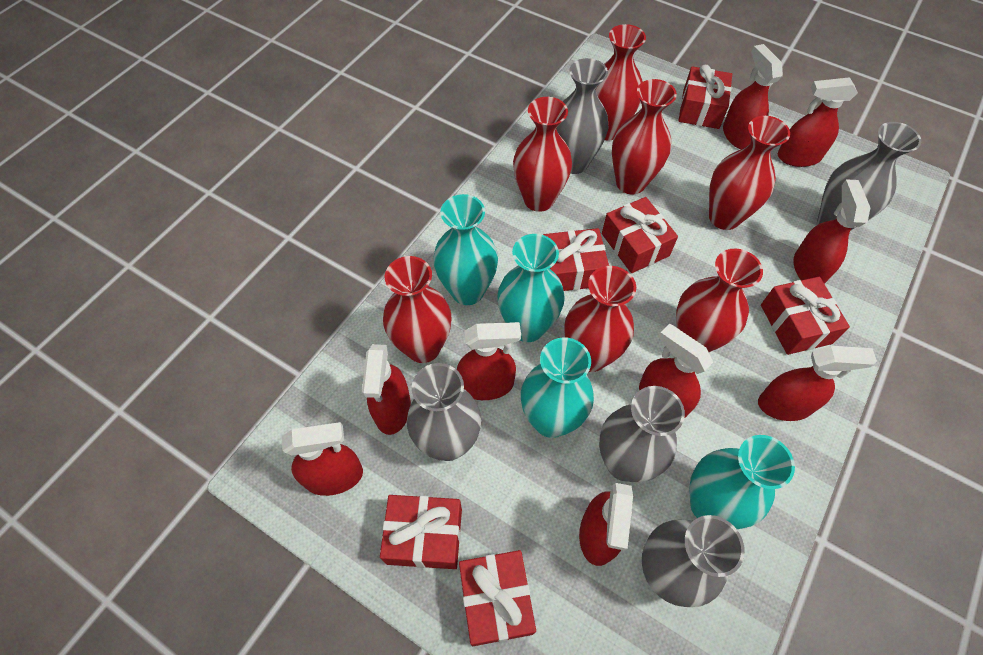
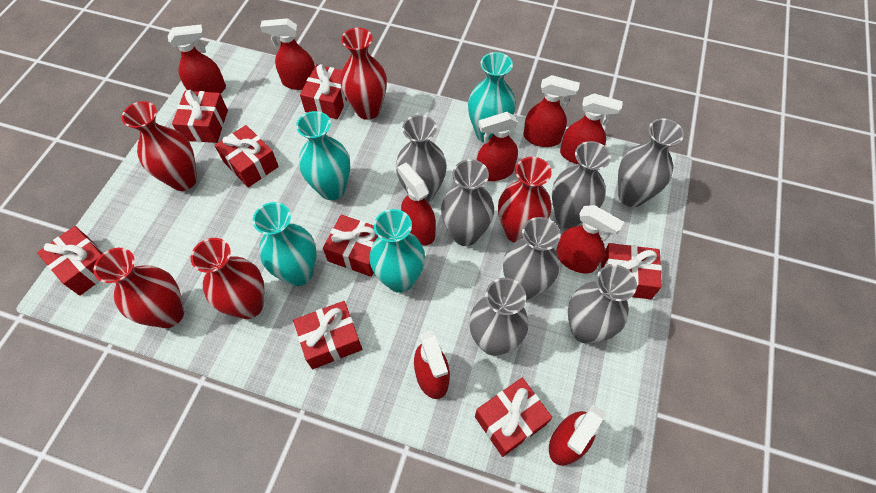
grey vase: 5 -> 7
red gift: 6 -> 8
red vase: 7 -> 5

